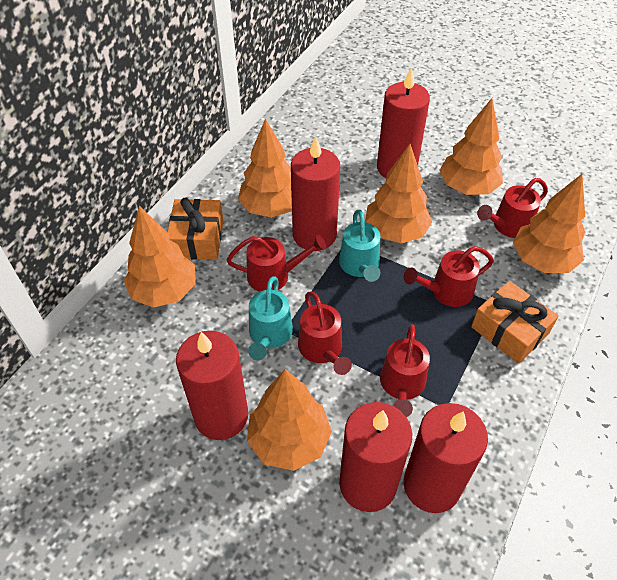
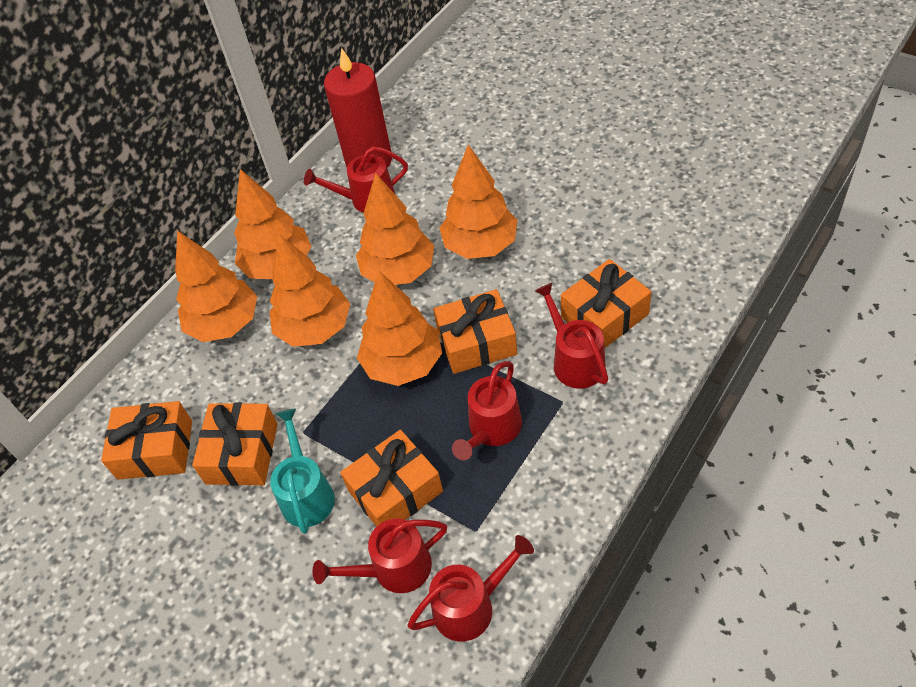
orange gift: 2 -> 5
red candle: 5 -> 1
turquoise watering can: 2 -> 1

